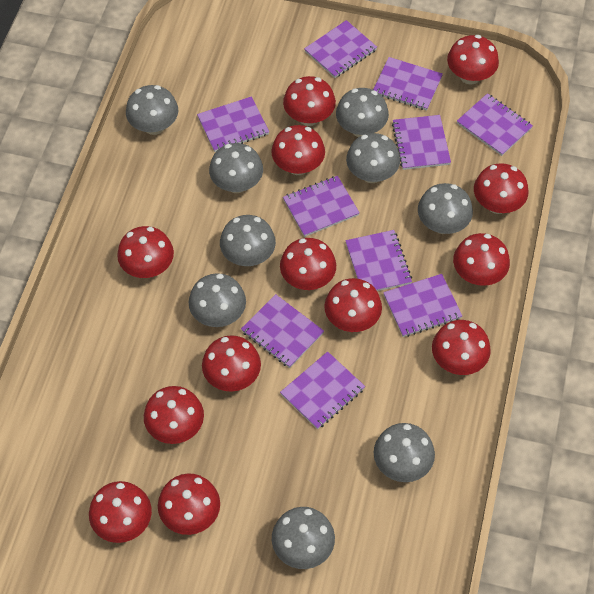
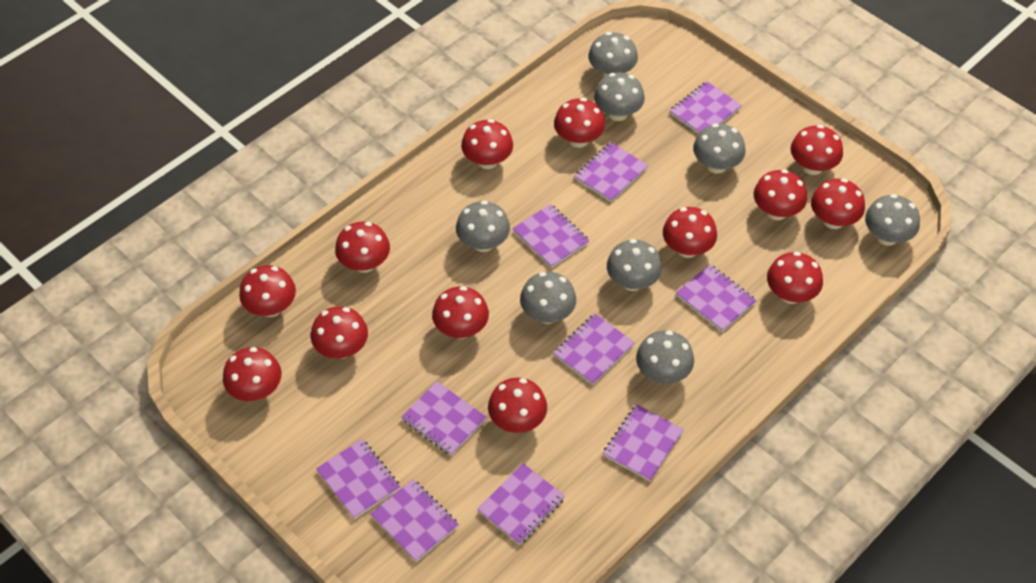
grey mushroom: 9 -> 8

